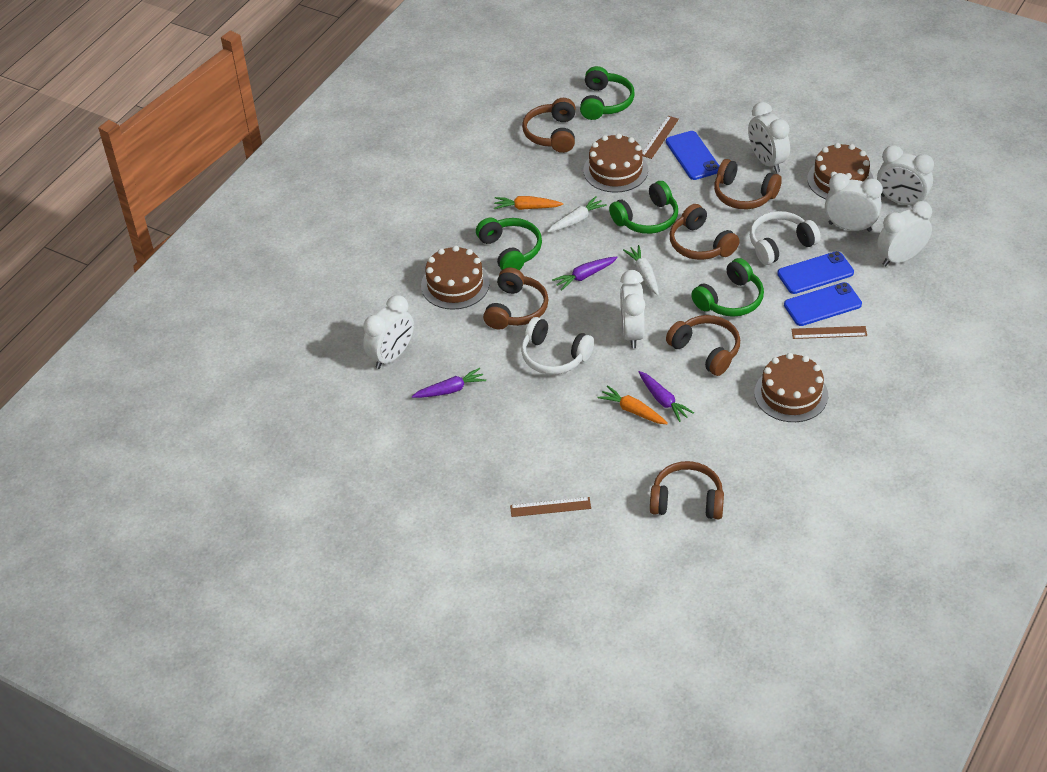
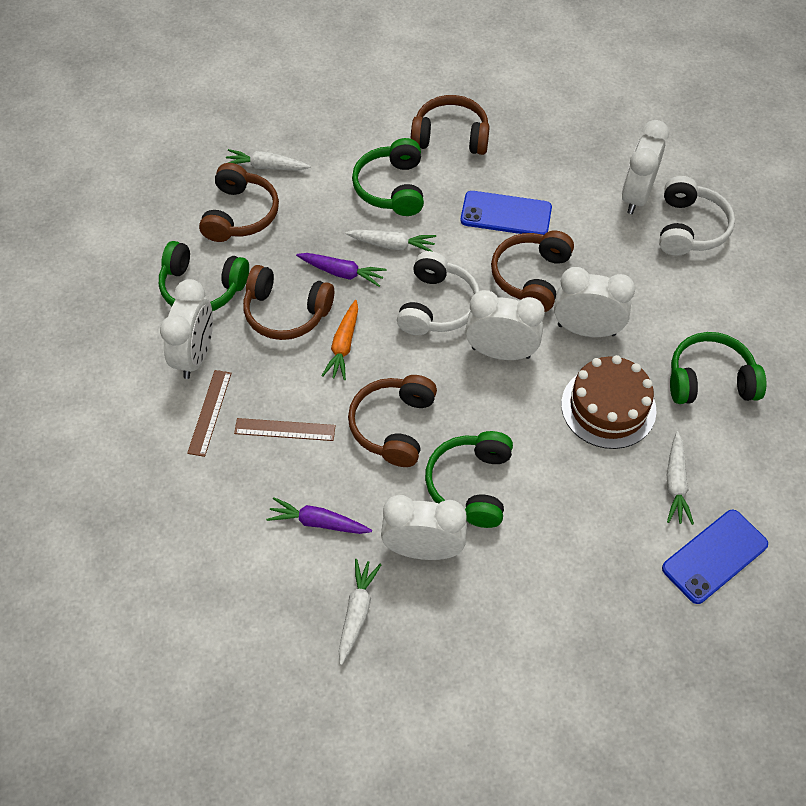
blue phone: 3 -> 2
brown cake: 4 -> 1
brown headphones: 6 -> 5
brown ruler: 3 -> 2
orange carrot: 2 -> 1
purple carrot: 3 -> 2
white carrot: 2 -> 4
white clock: 6 -> 5

